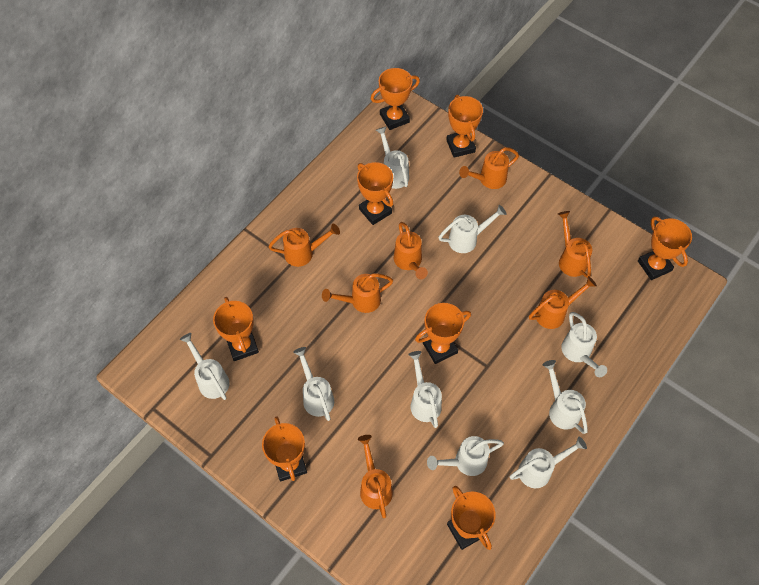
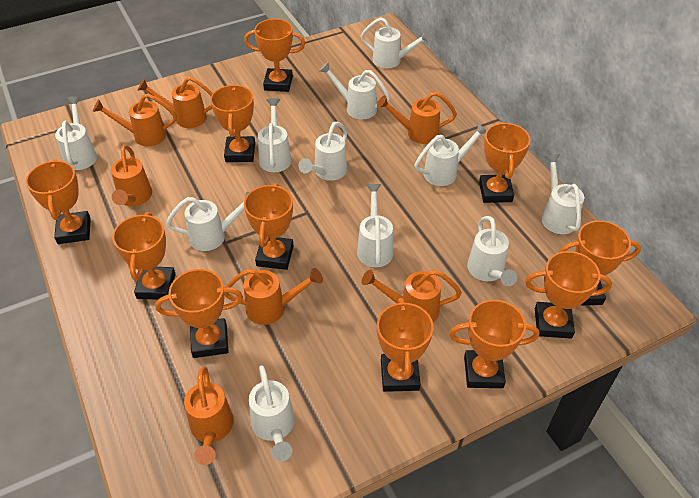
orange trophy: 8 -> 11
white watering can: 9 -> 11

